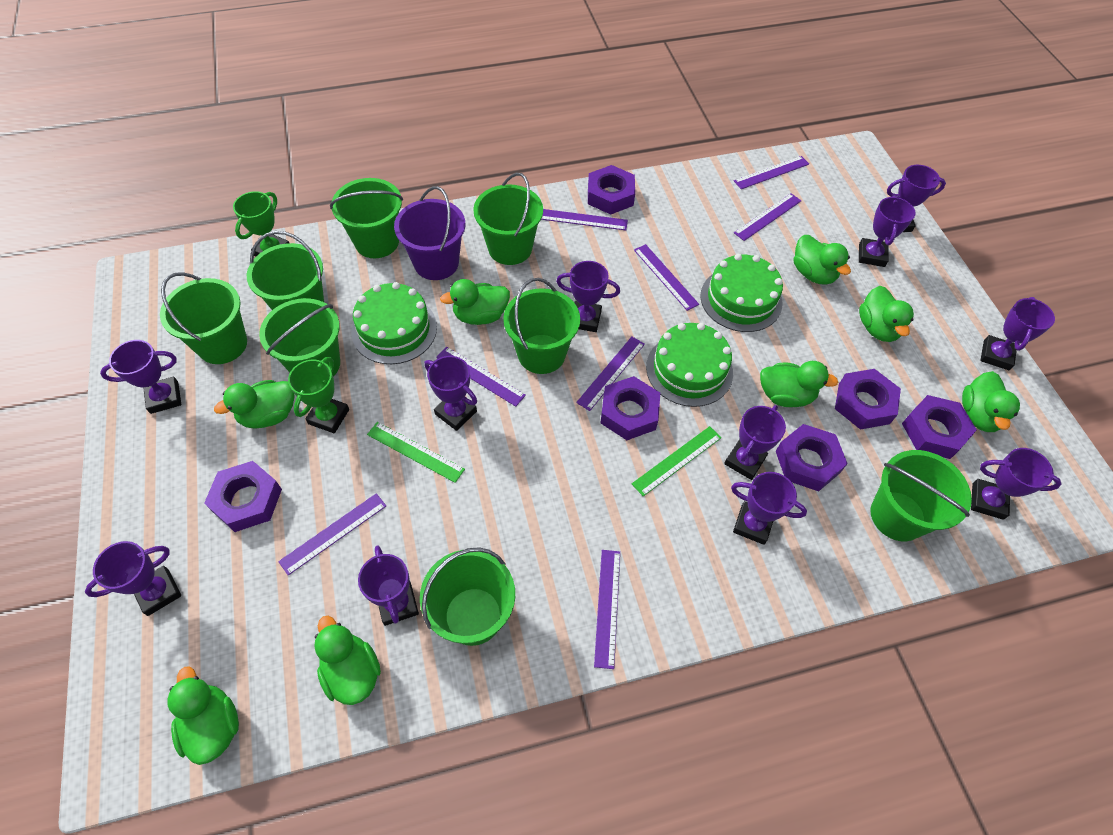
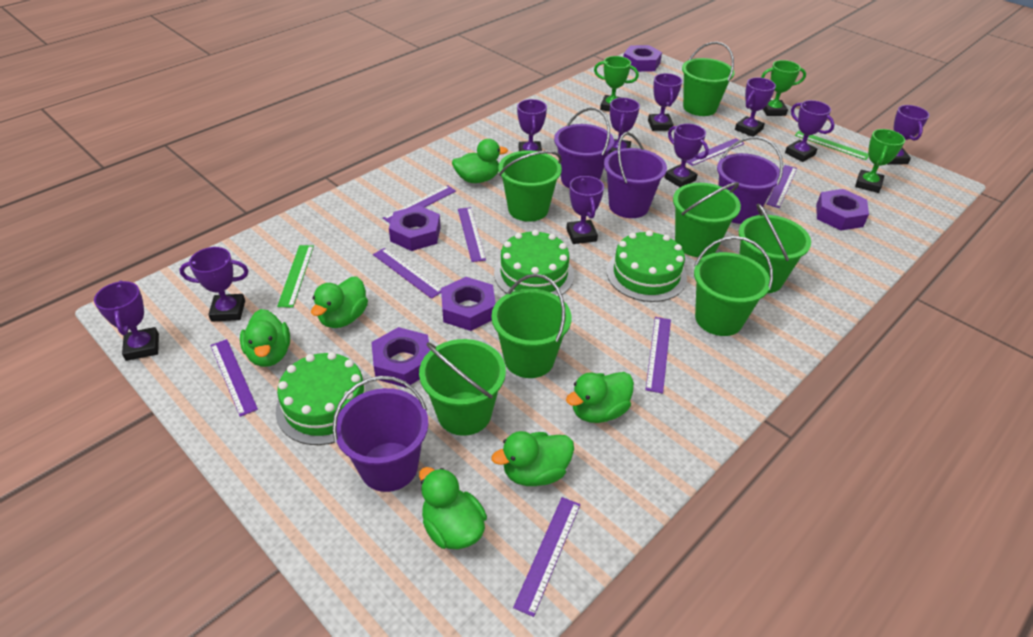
green bucket: 8 -> 7
green duck: 8 -> 6
green trophy: 2 -> 3
purple bucket: 1 -> 4
purple nut: 6 -> 5
purple trophy: 11 -> 10

